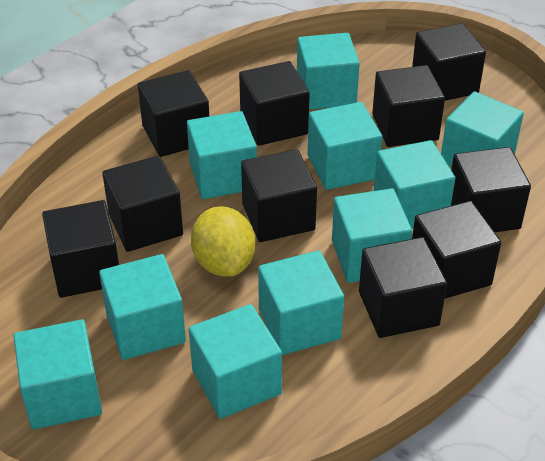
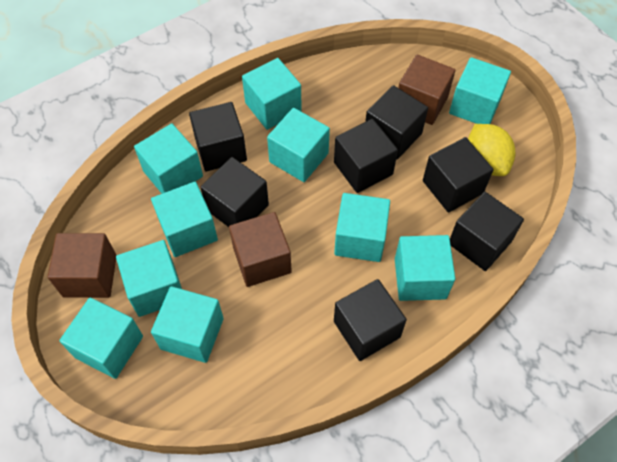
black cube: 10 -> 7
brown cube: 0 -> 3

